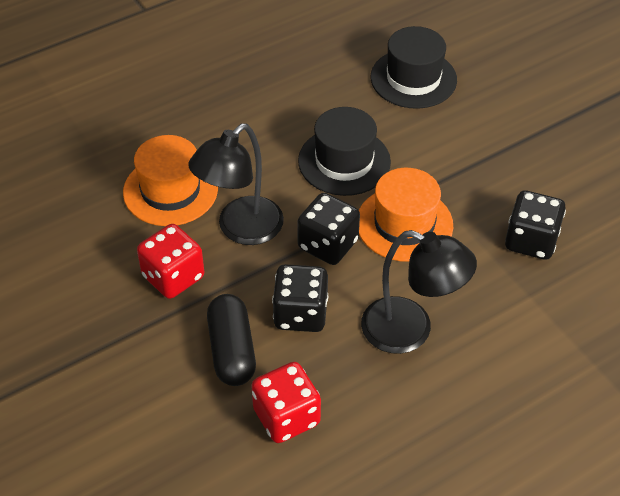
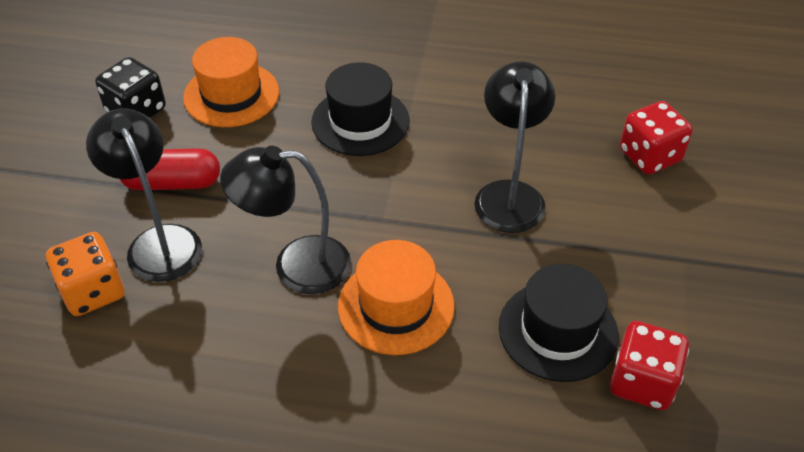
black capsule: 1 -> 0
black dice: 3 -> 1
black lamp: 2 -> 3
orange dice: 0 -> 1
red capsule: 0 -> 1

